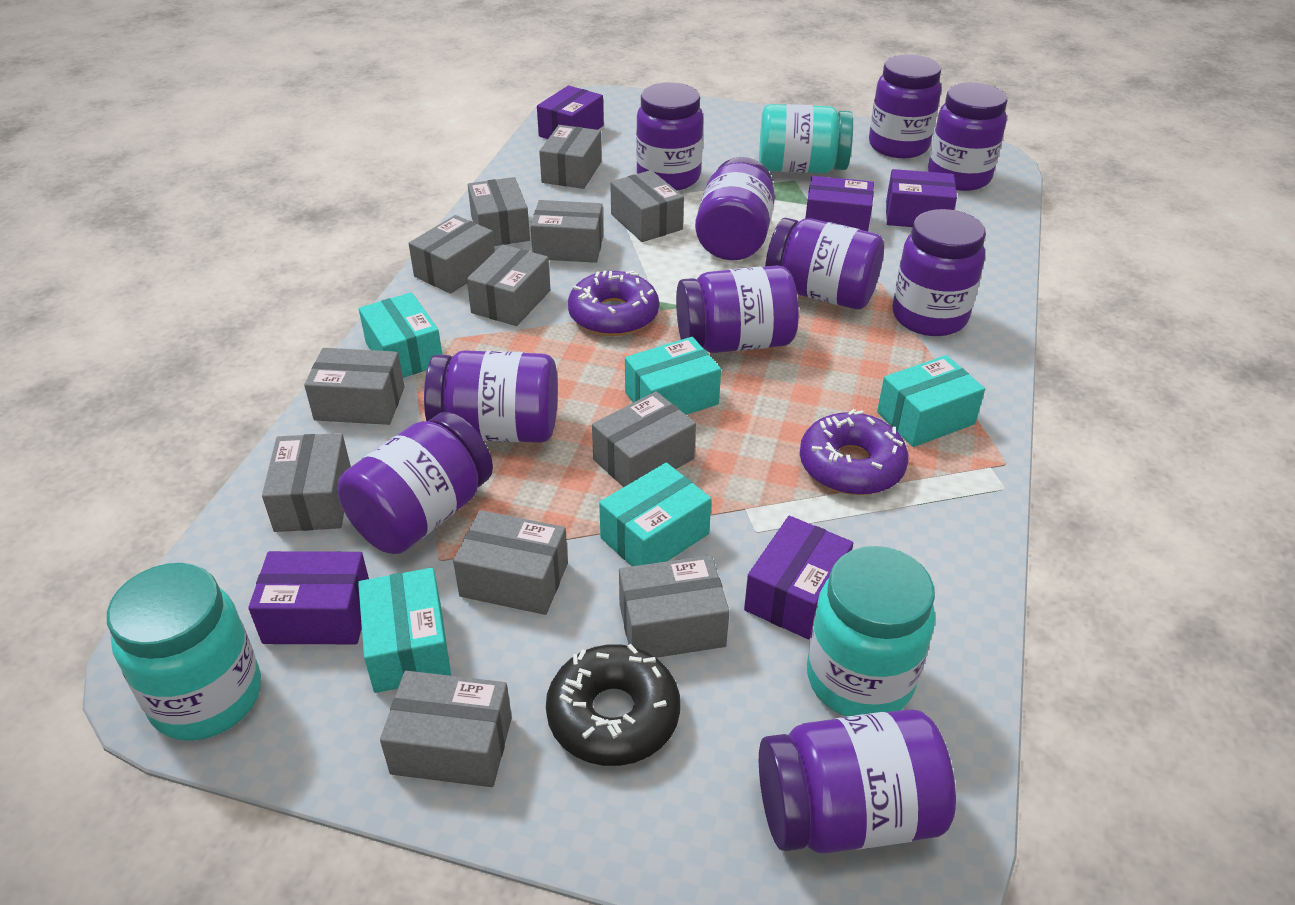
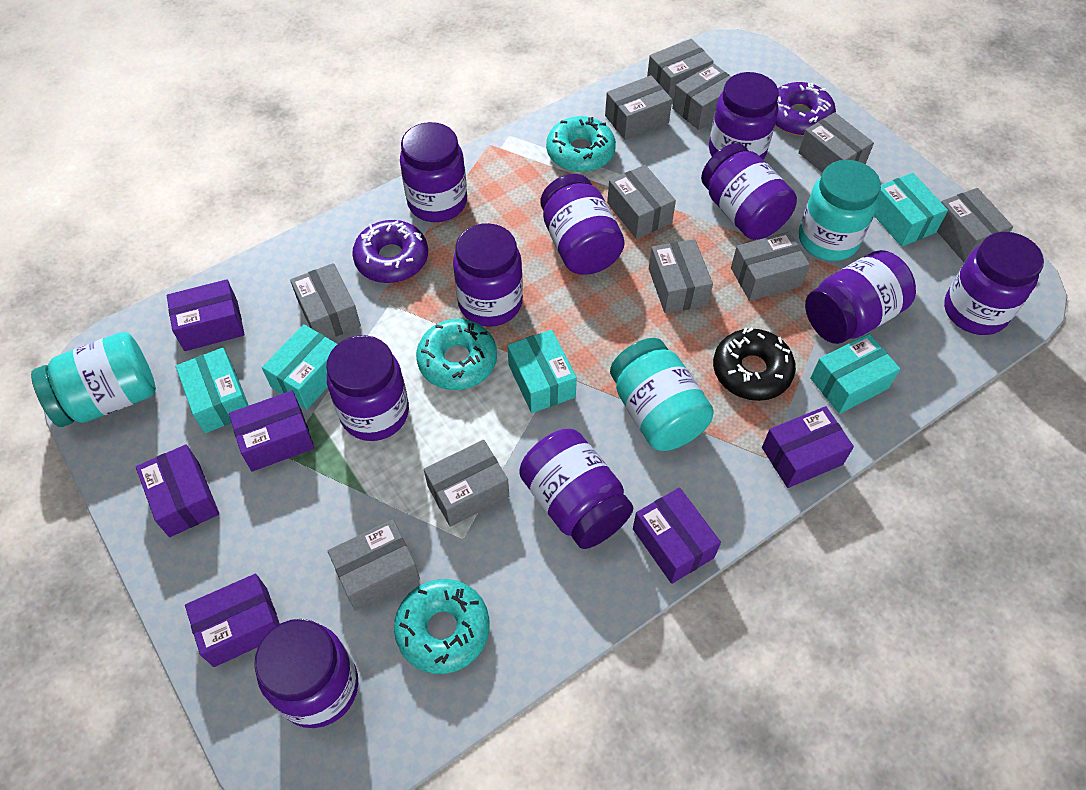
grey box: 12 -> 11
purple box: 5 -> 6
turquoise donut: 0 -> 3

